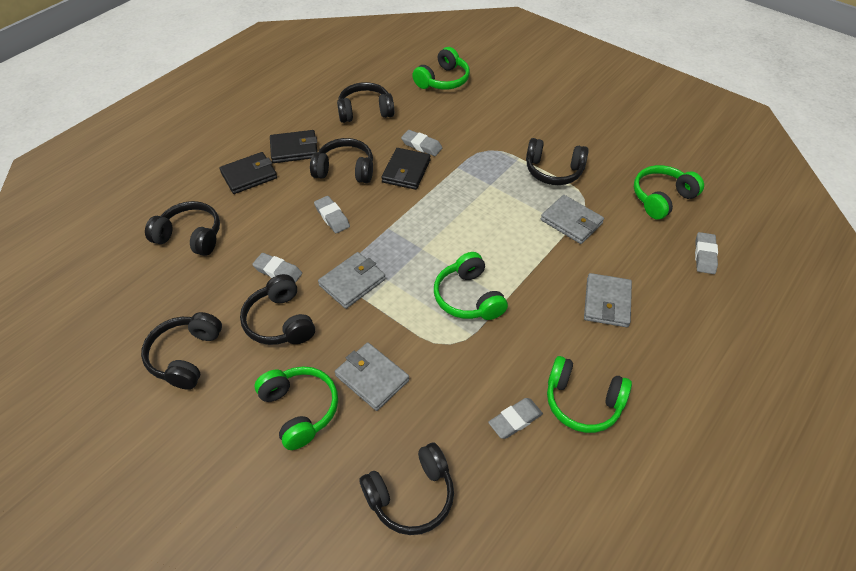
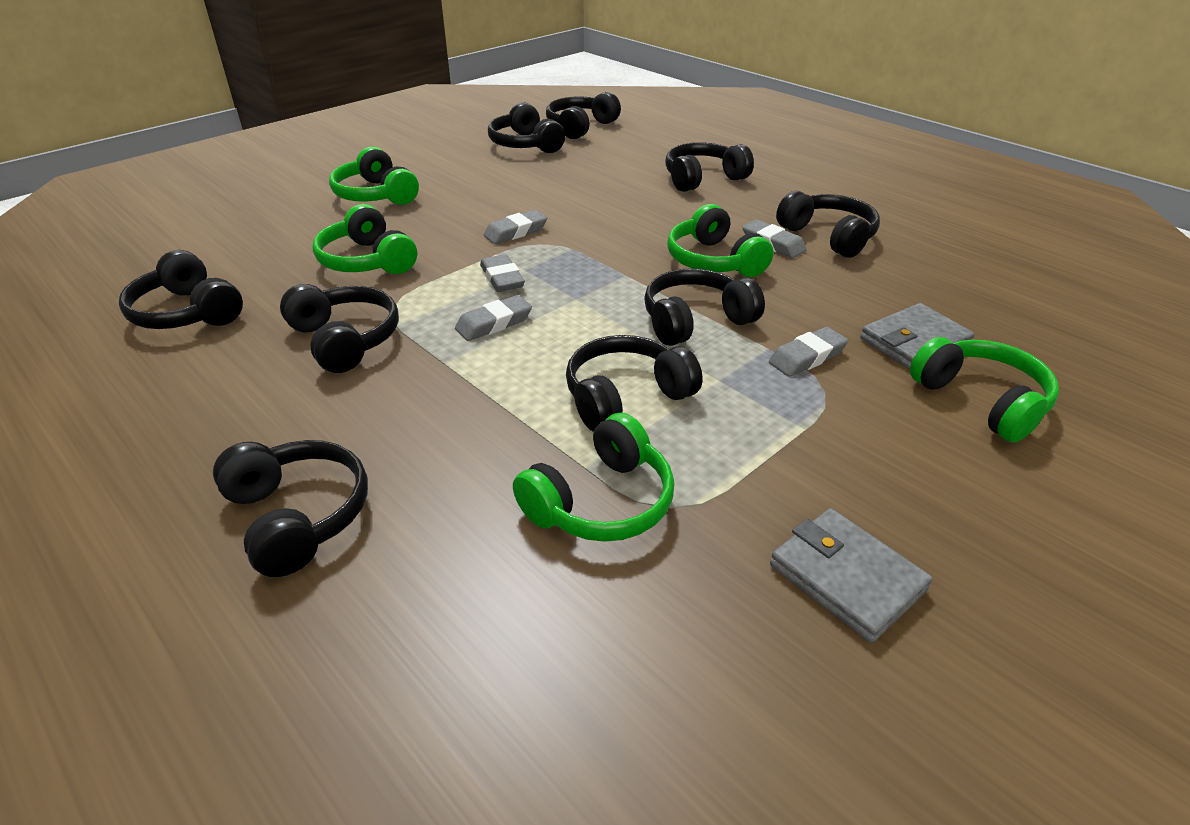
black headphones: 7 -> 9
black wallet: 3 -> 0
grey wallet: 4 -> 2

